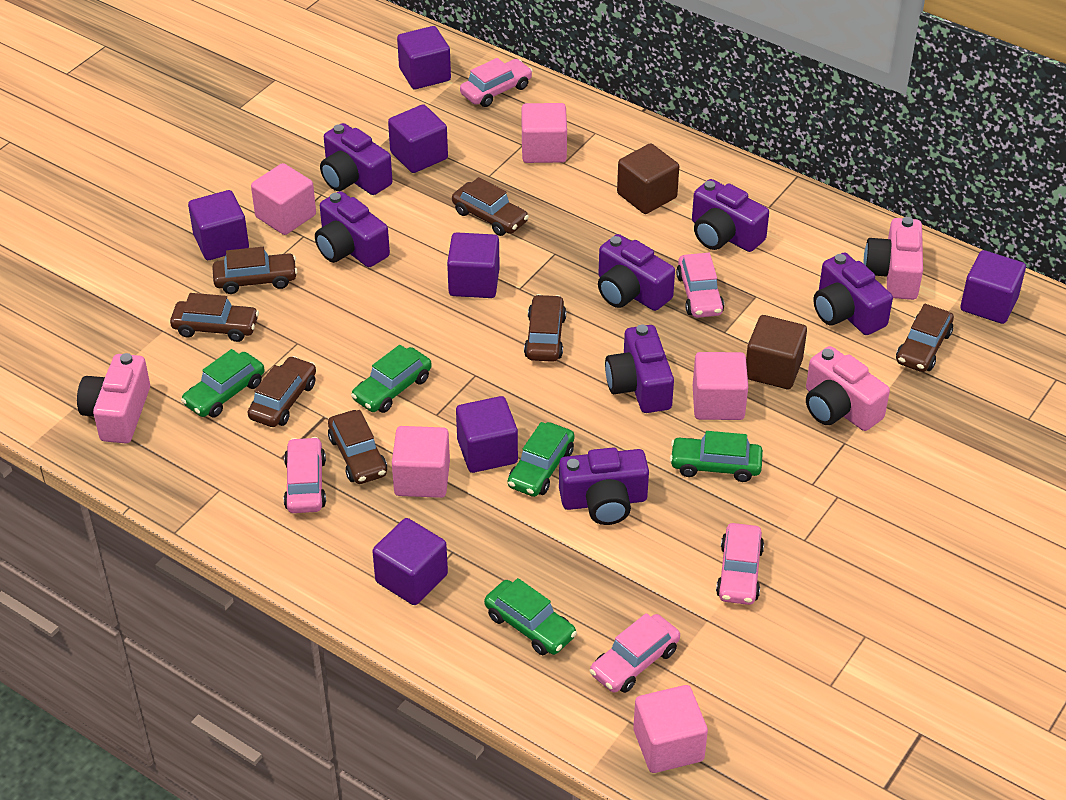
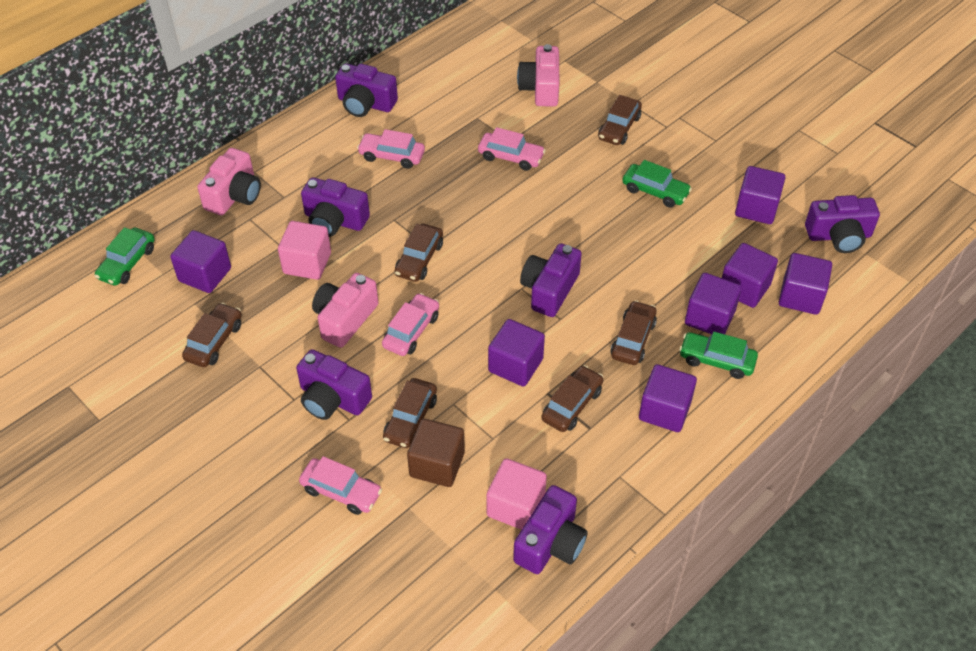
brown car: 7 -> 6
brown cube: 2 -> 1
green car: 5 -> 3
pink car: 5 -> 4
pink cube: 5 -> 2
purple camera: 7 -> 6

